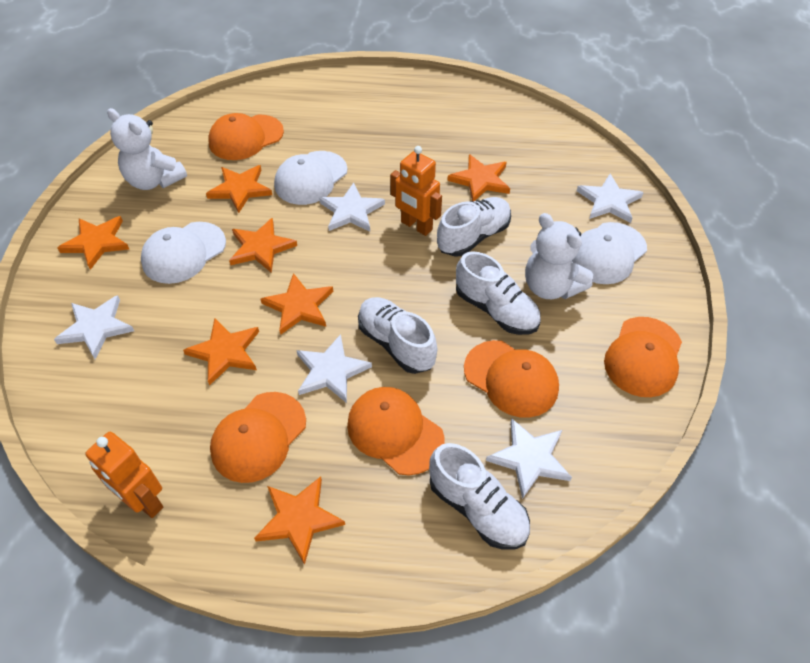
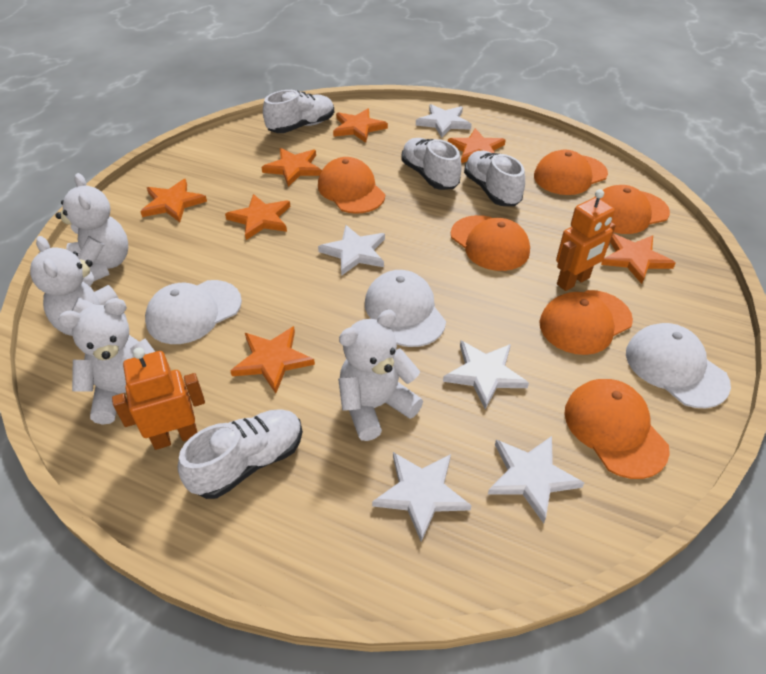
orange cap: 5 -> 6
white teddy bear: 2 -> 4

